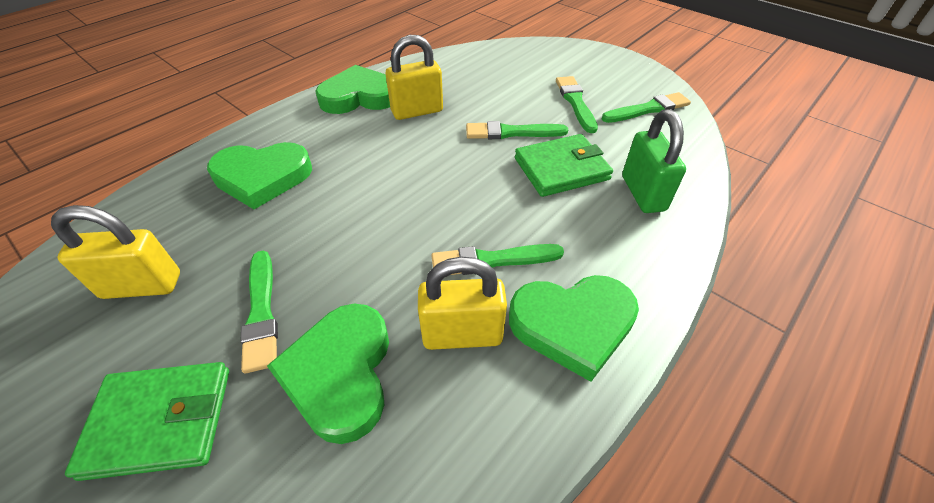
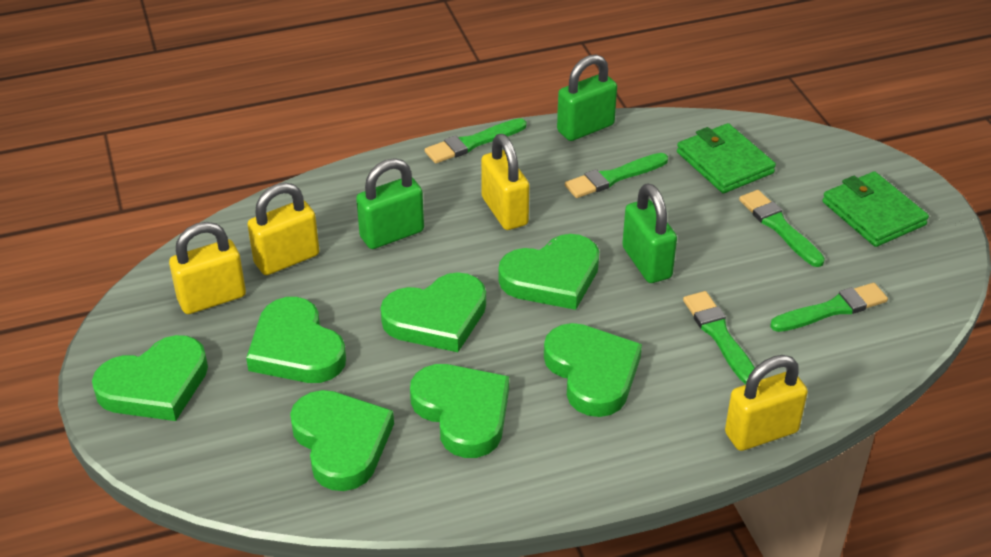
green heart: 4 -> 7
green padlock: 1 -> 3
yellow padlock: 3 -> 4

